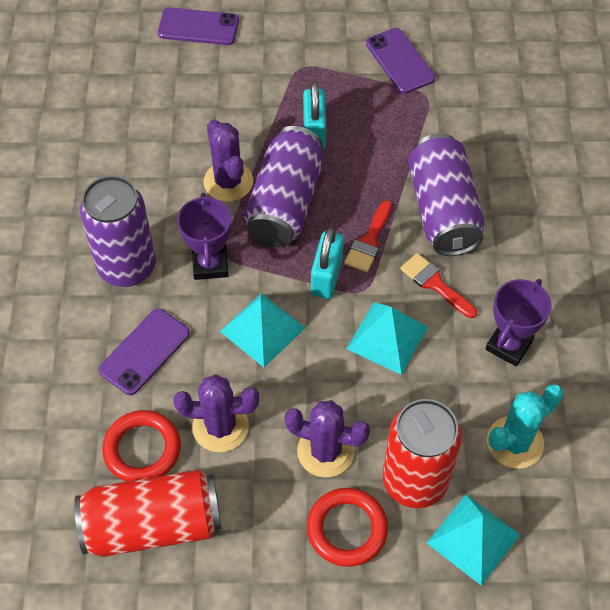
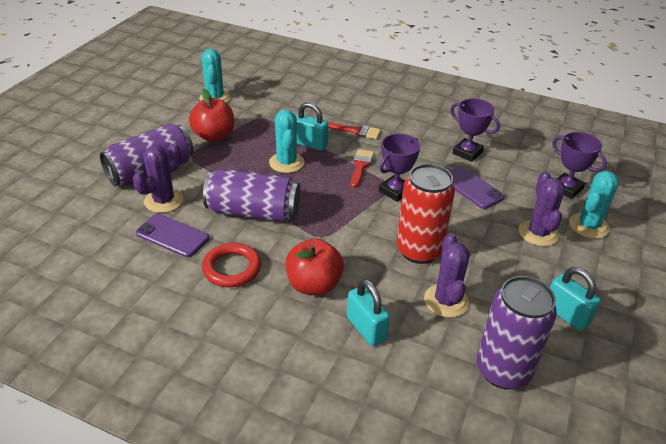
purple phone: 3 -> 2
purple trophy: 2 -> 3
red apple: 0 -> 2
red can: 2 -> 1
red ring: 2 -> 1
turquoise cactus: 1 -> 3
turquoise padlock: 2 -> 3
turquoise pyramid: 3 -> 0

